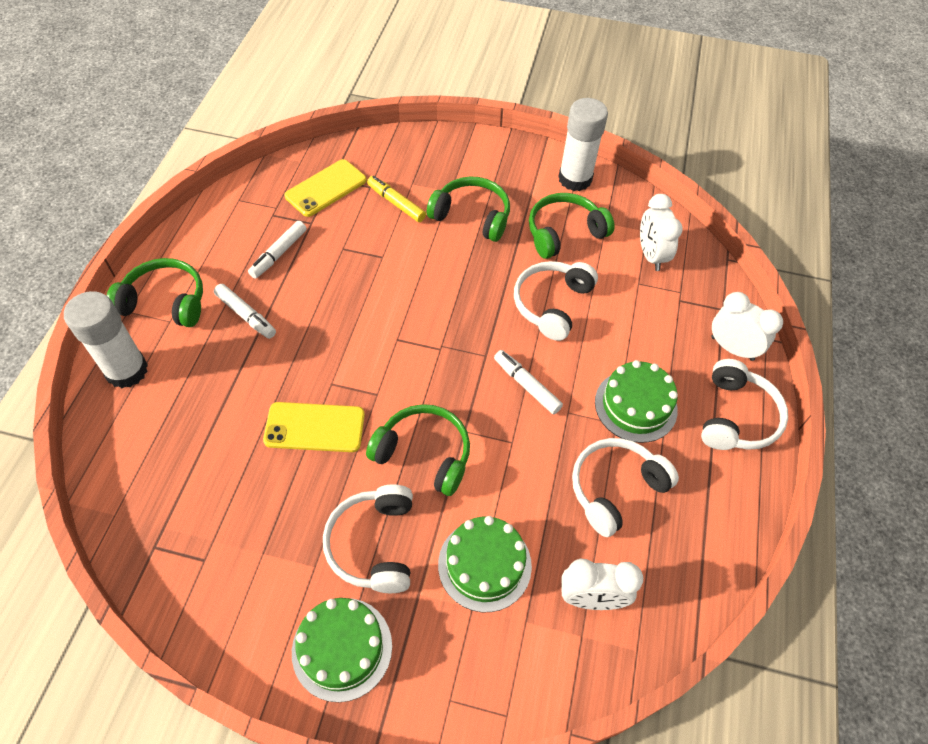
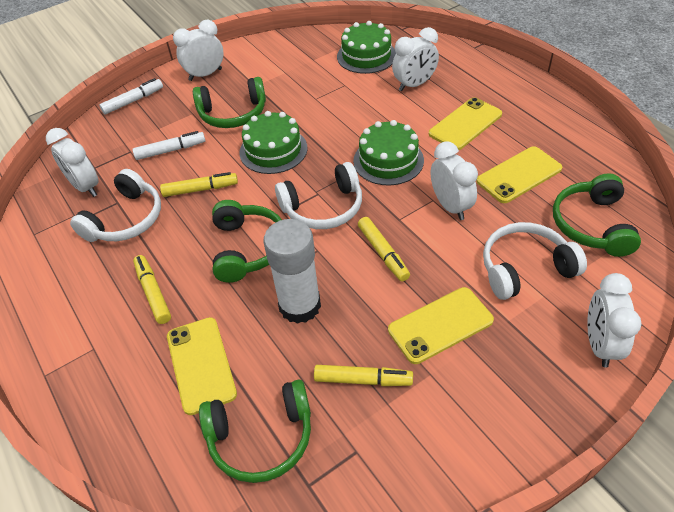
white clock: 3 -> 5
white glue stick: 2 -> 1
white headphones: 4 -> 3
white marker: 3 -> 2
yellow marker: 1 -> 4
yellow phone: 2 -> 4

